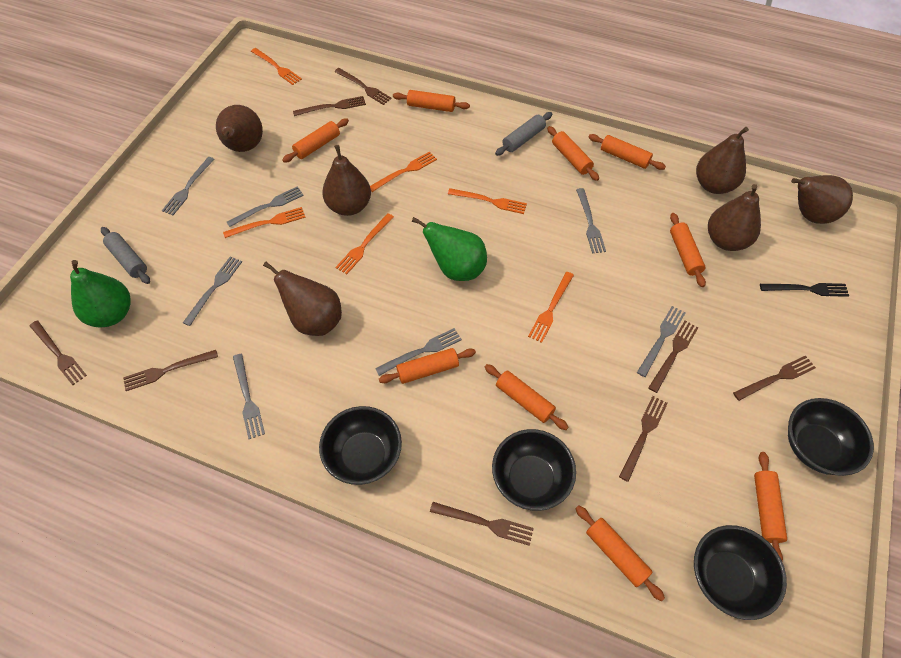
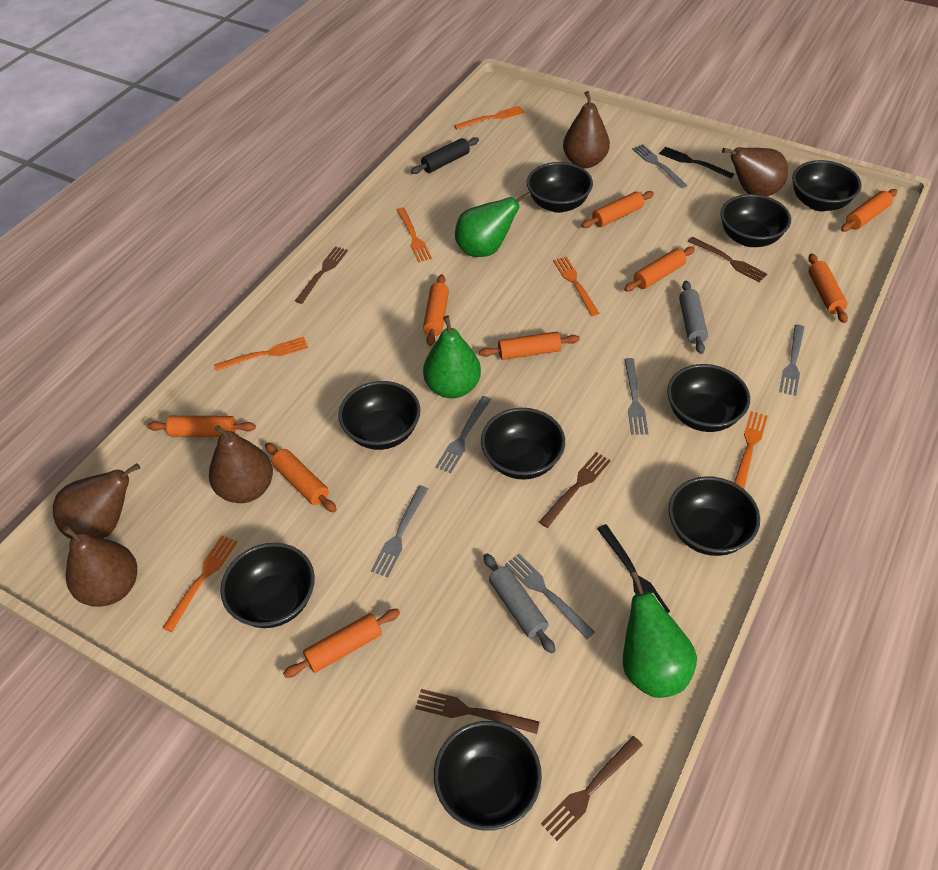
black bowl: 4 -> 9
black fork: 1 -> 2
black rolling pin: 0 -> 1
brown fork: 8 -> 5
brown pear: 6 -> 5
green pear: 2 -> 3
grey fork: 7 -> 6

